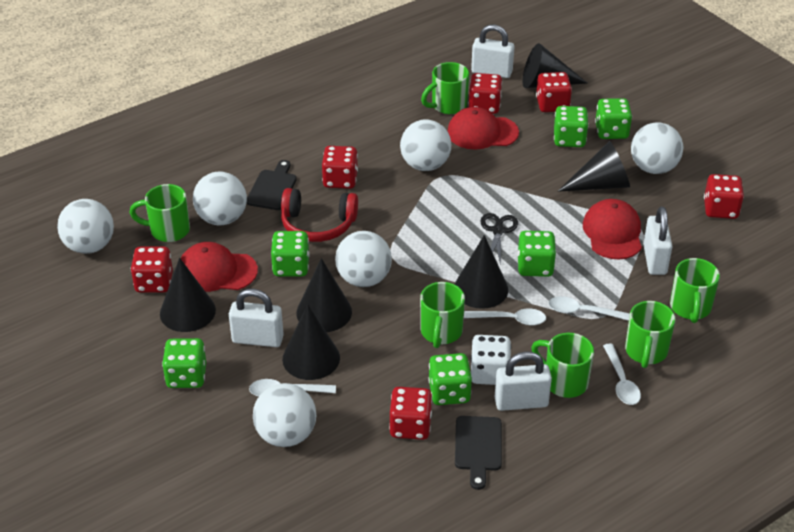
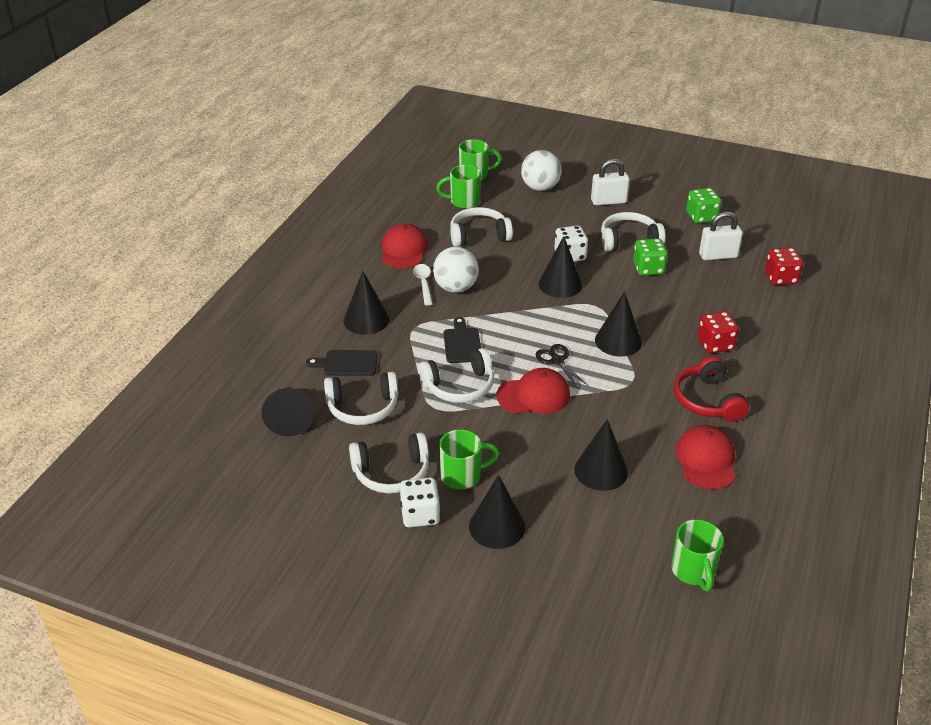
green dice: 6 -> 2
green mug: 6 -> 4
red dice: 6 -> 2
white ball: 6 -> 2
white dice: 1 -> 2
white headphones: 0 -> 5
white padlock: 4 -> 2
white spoon: 4 -> 1

